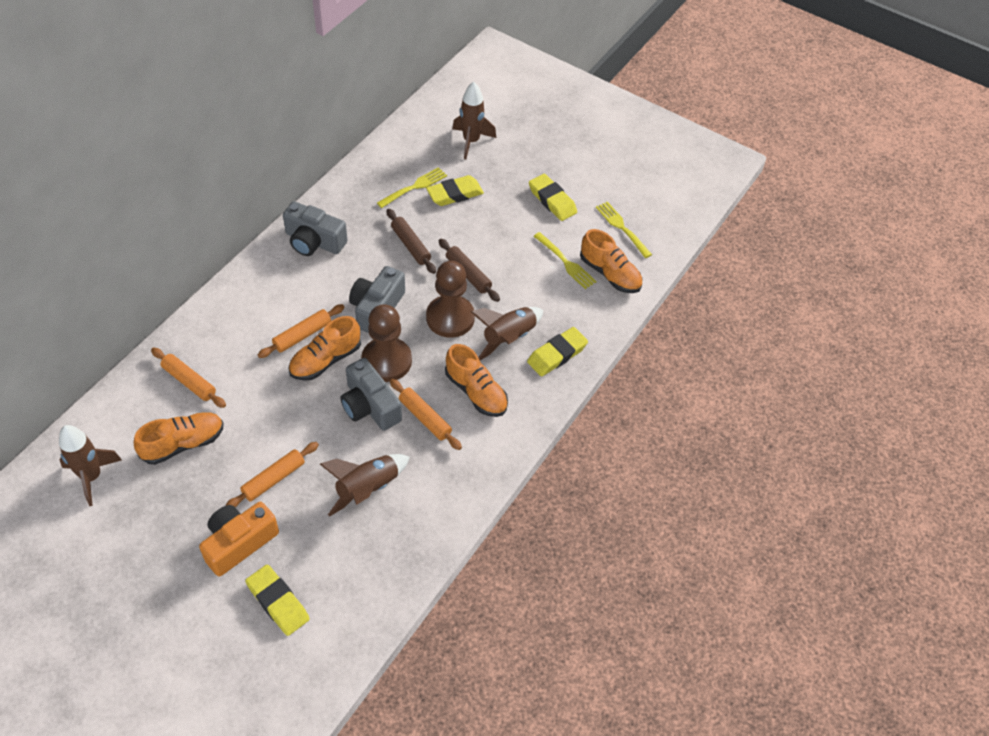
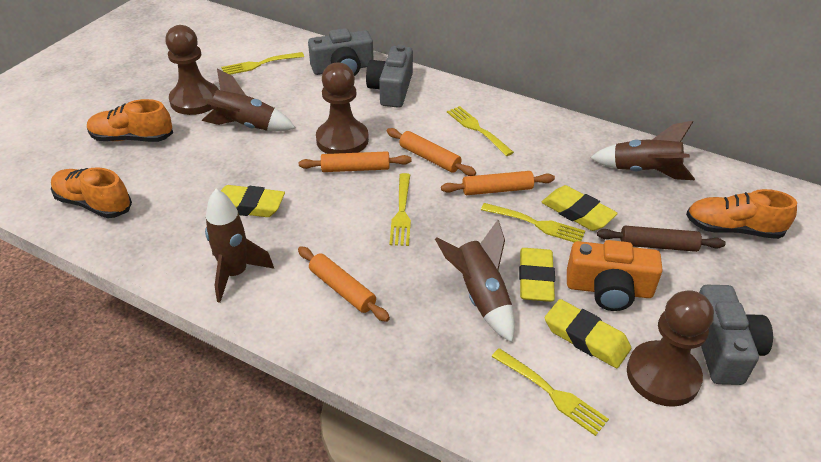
brown pawn: 2 -> 3
brown rolling pin: 2 -> 1
orange shoe: 4 -> 3
yellow fork: 3 -> 5

